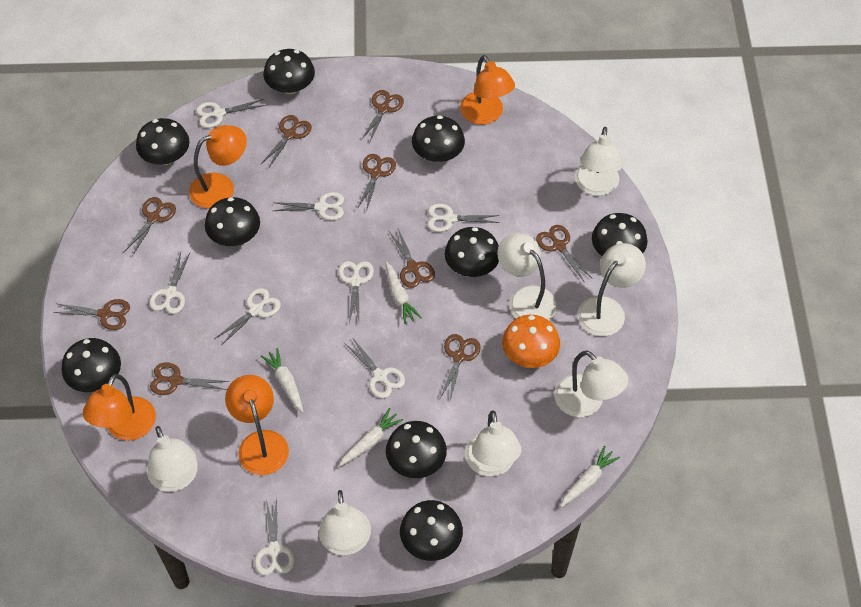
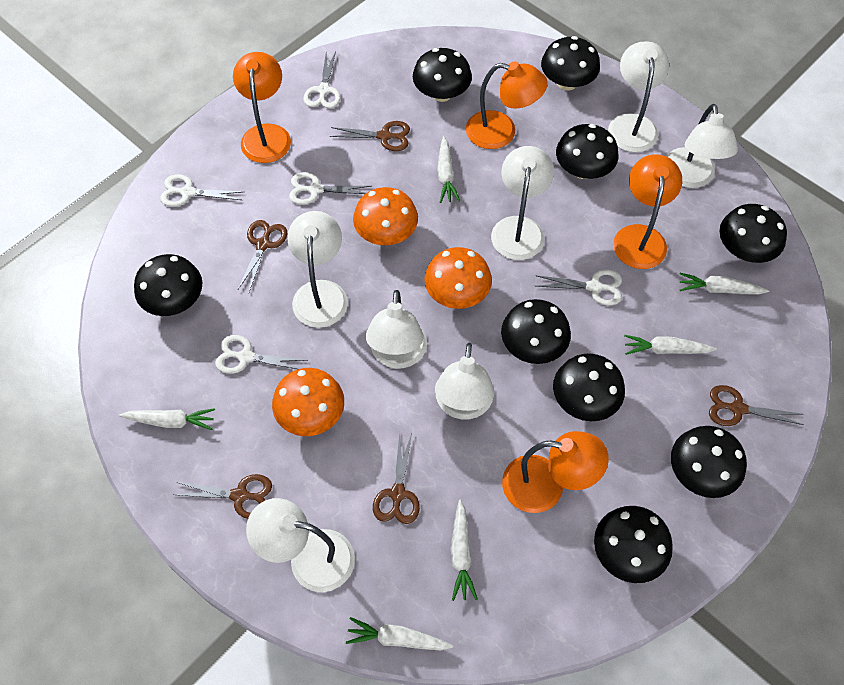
brown scissors: 9 -> 5
orange mushroom: 1 -> 3
white carrot: 4 -> 6
white scissors: 8 -> 5

